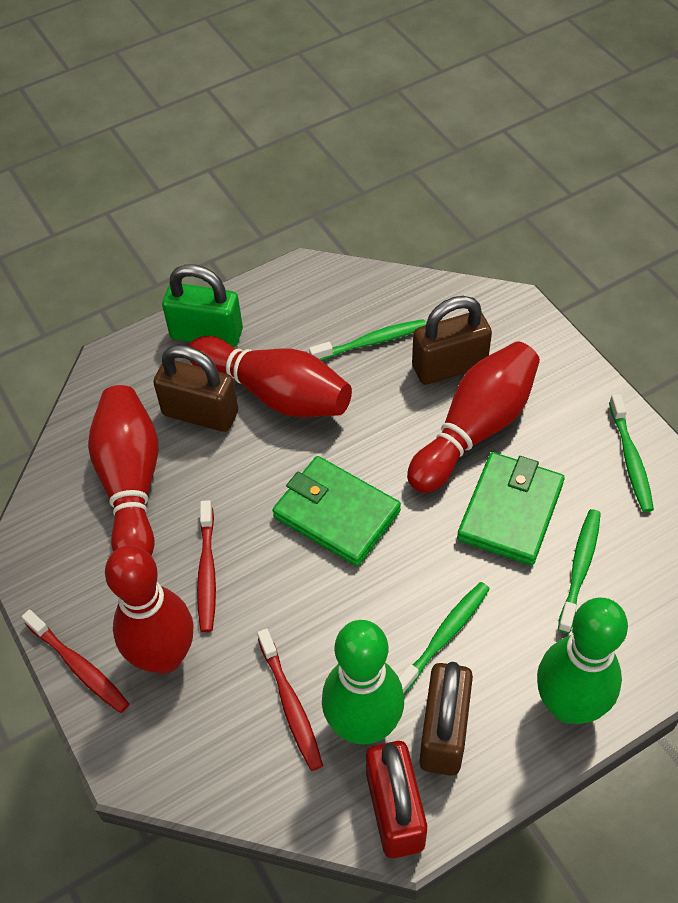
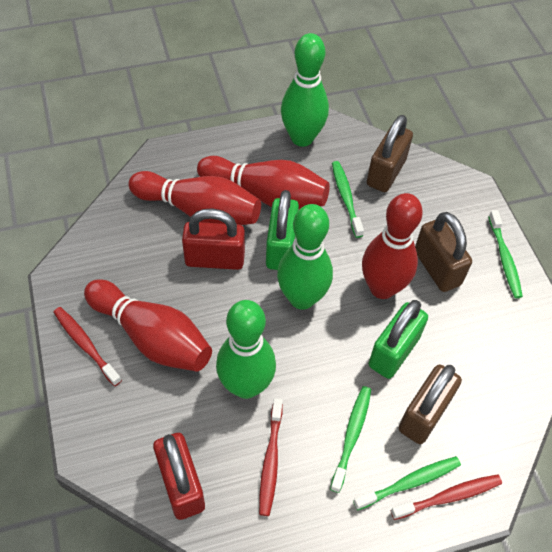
green bowling pin: 2 -> 3
green padlock: 1 -> 2
green wallet: 2 -> 0
red padlock: 1 -> 2

